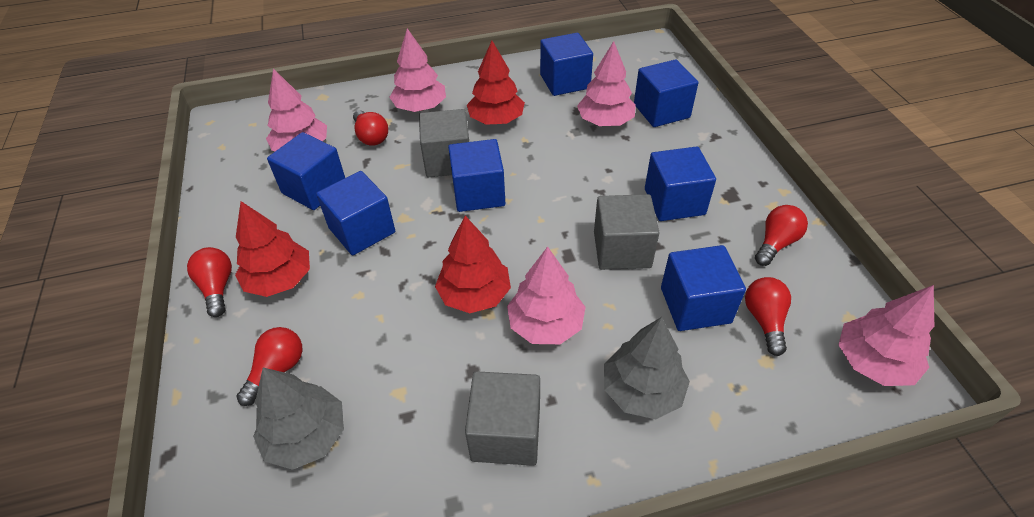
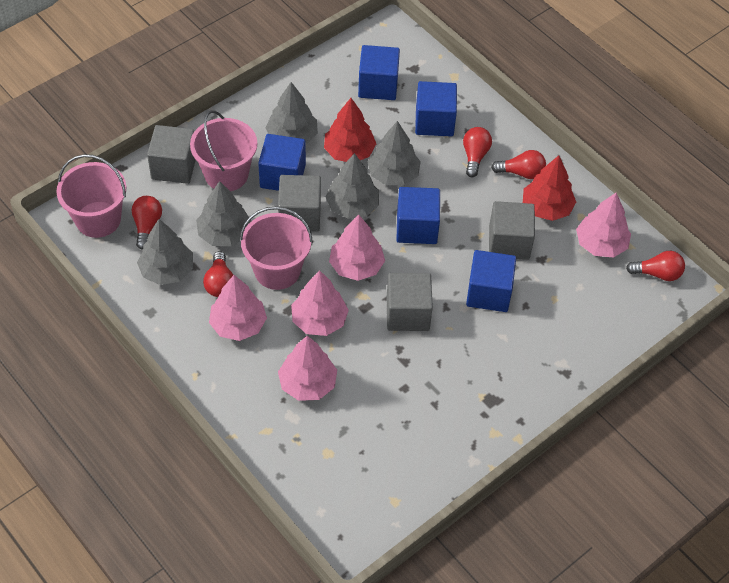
blue cube: 7 -> 5
grey cube: 3 -> 4
grey tree: 2 -> 5
pink bucket: 0 -> 3
red tree: 3 -> 2

